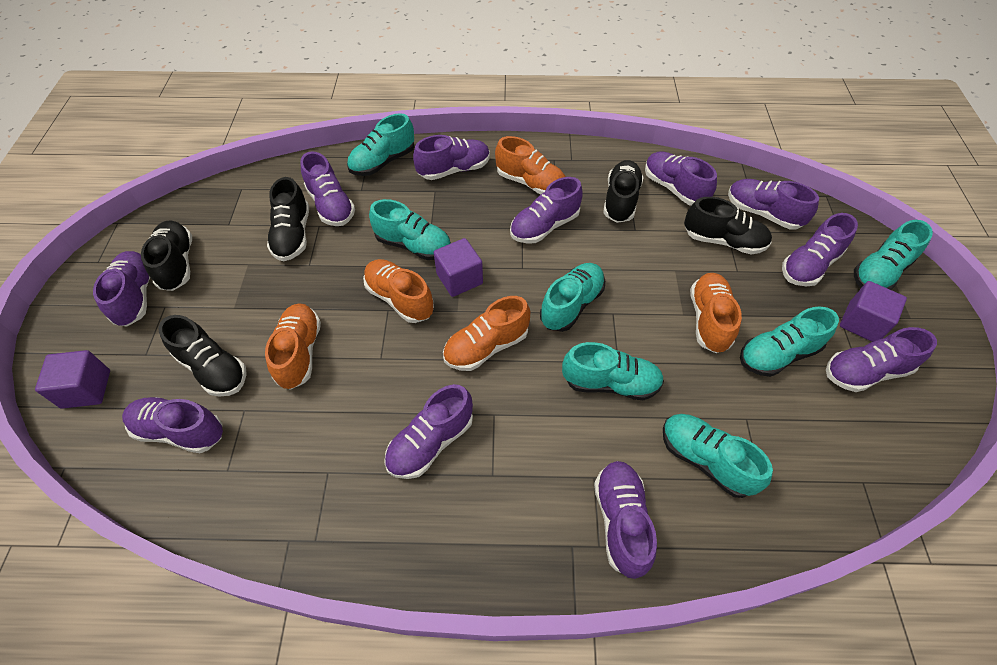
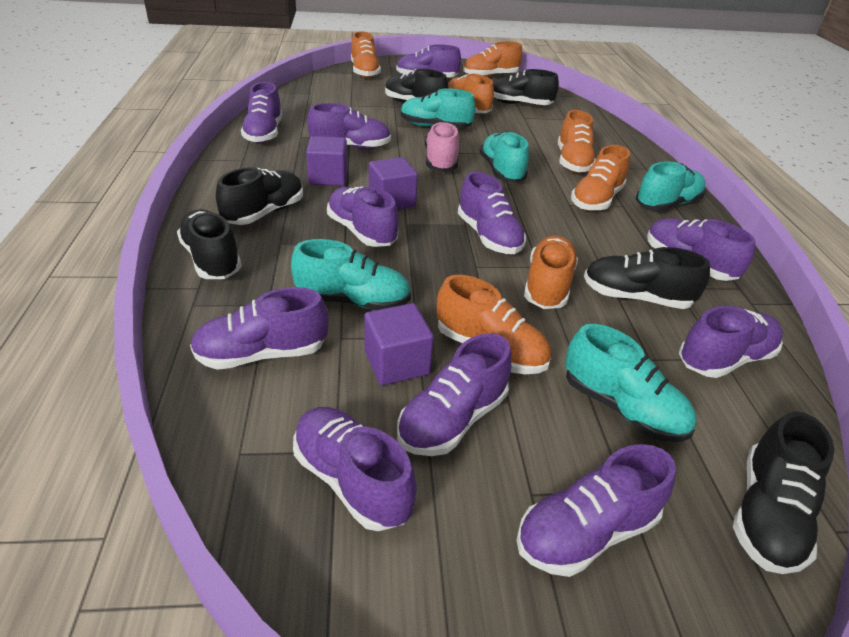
black shoe: 5 -> 6
orange shoe: 5 -> 7
pink shoe: 0 -> 1
turquoise shoe: 7 -> 5

